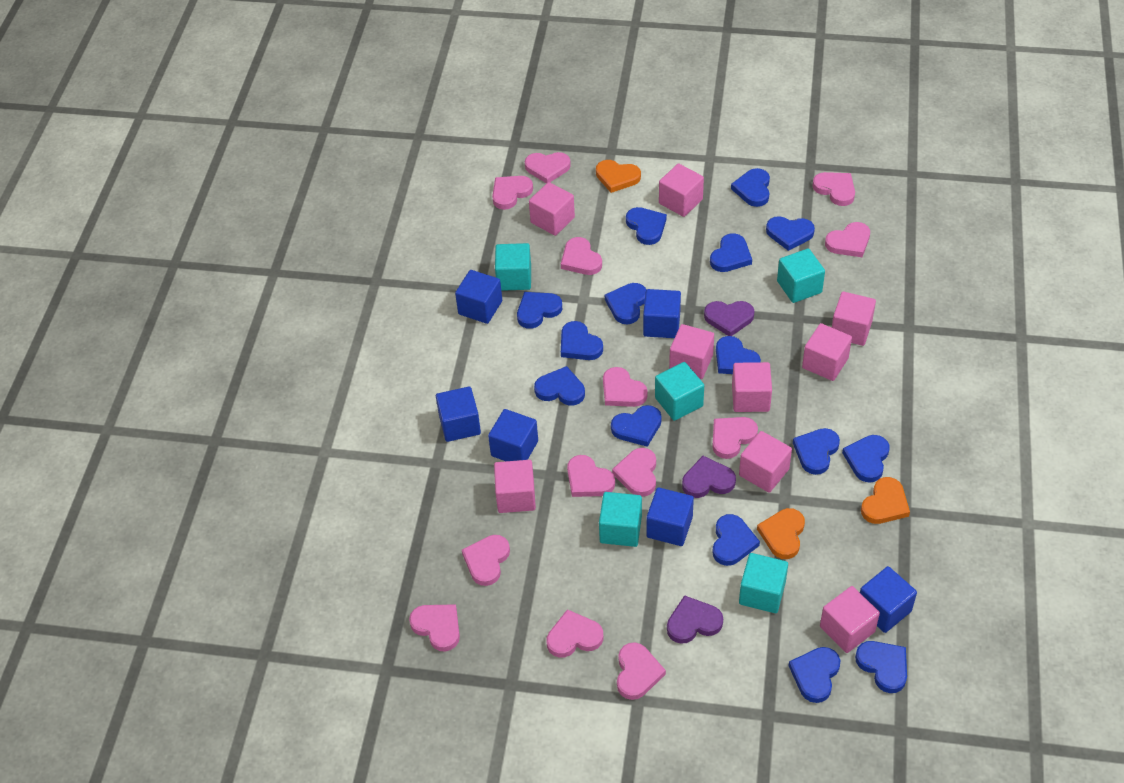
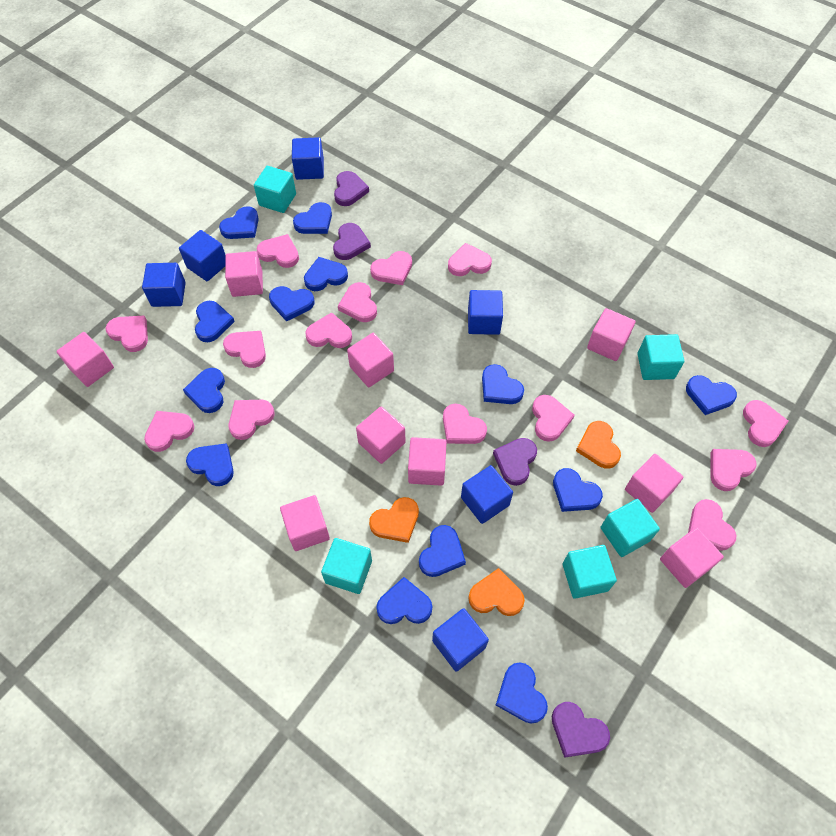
blue heart: 15 -> 13
pink heart: 13 -> 14
purple heart: 3 -> 4

